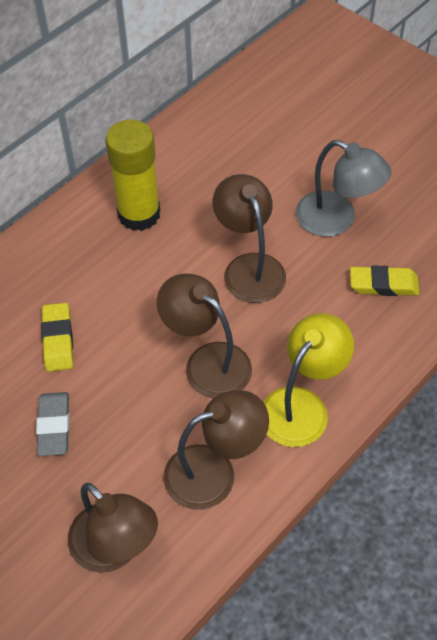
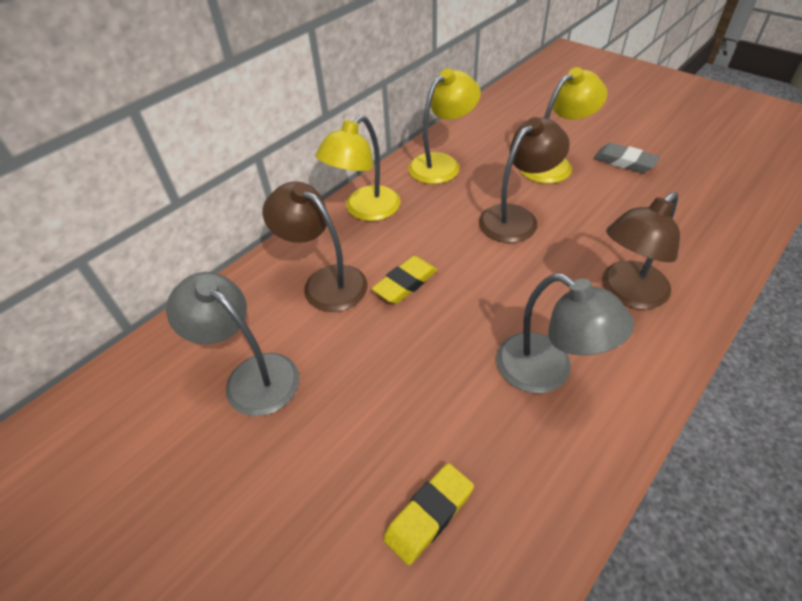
brown lamp: 4 -> 3
grey lamp: 1 -> 2
yellow glue stick: 1 -> 0
yellow lamp: 1 -> 3

